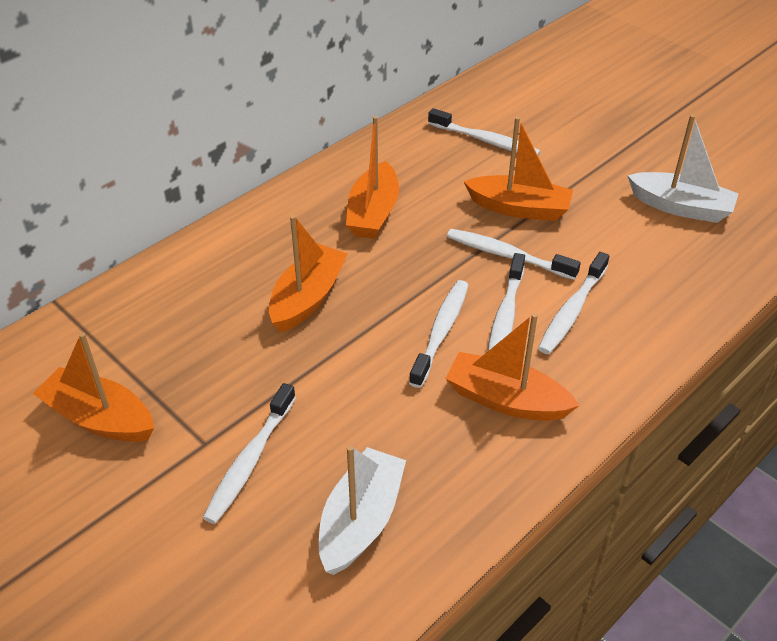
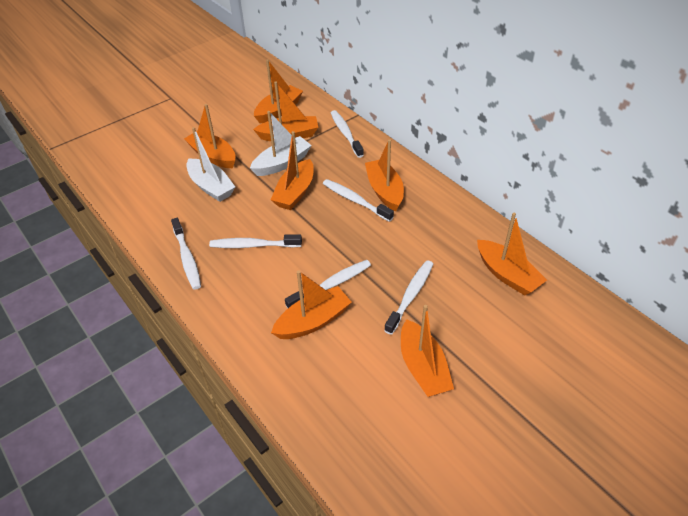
orange boat: 5 -> 8

